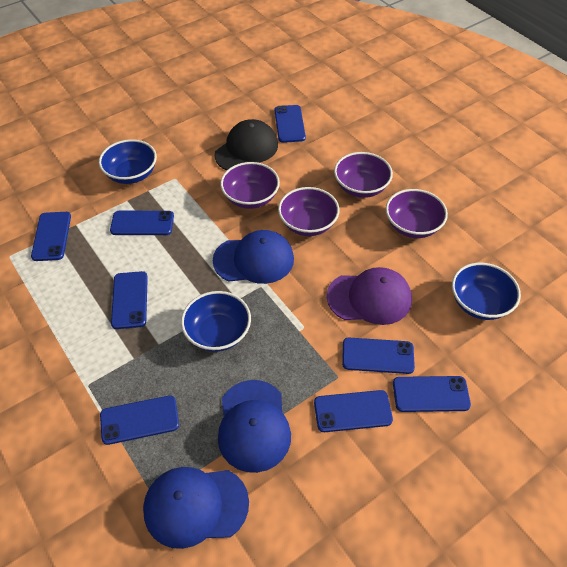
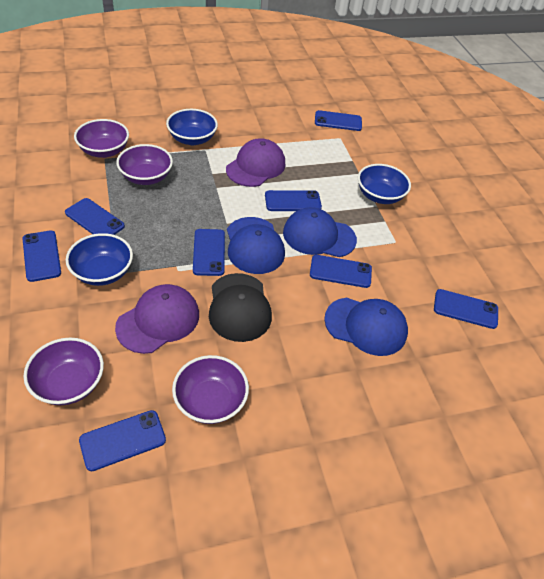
purple cap: 1 -> 2

